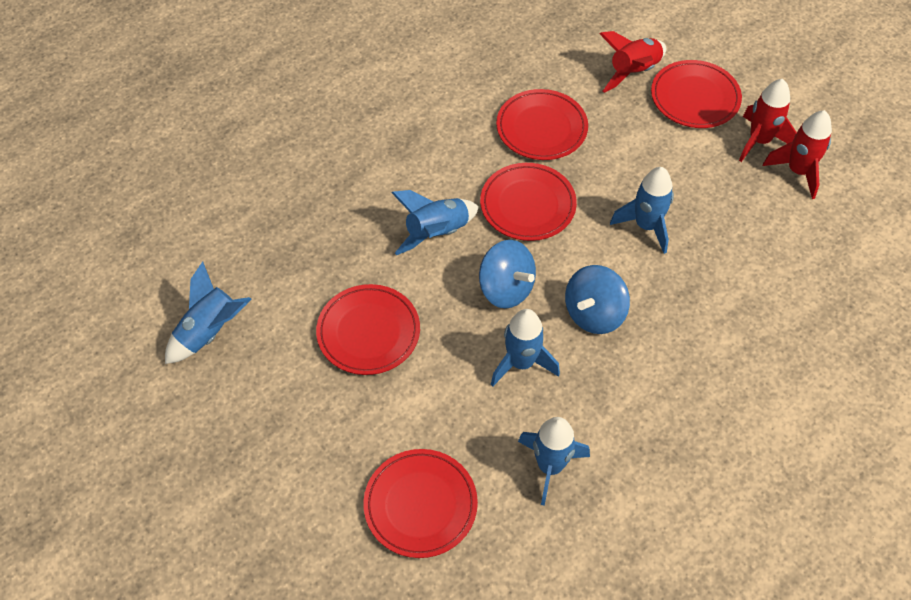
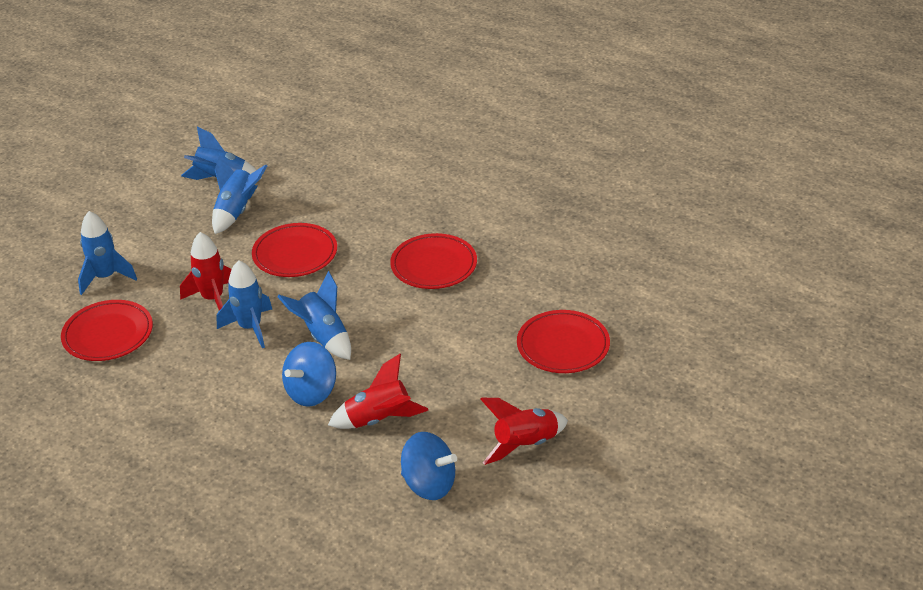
red plate: 5 -> 4

